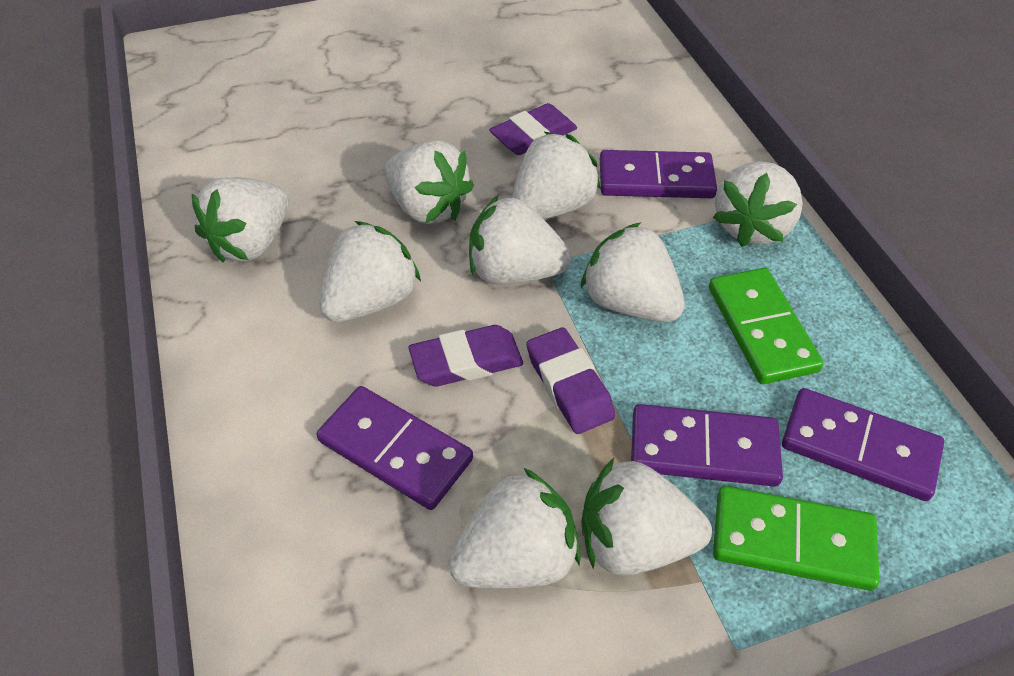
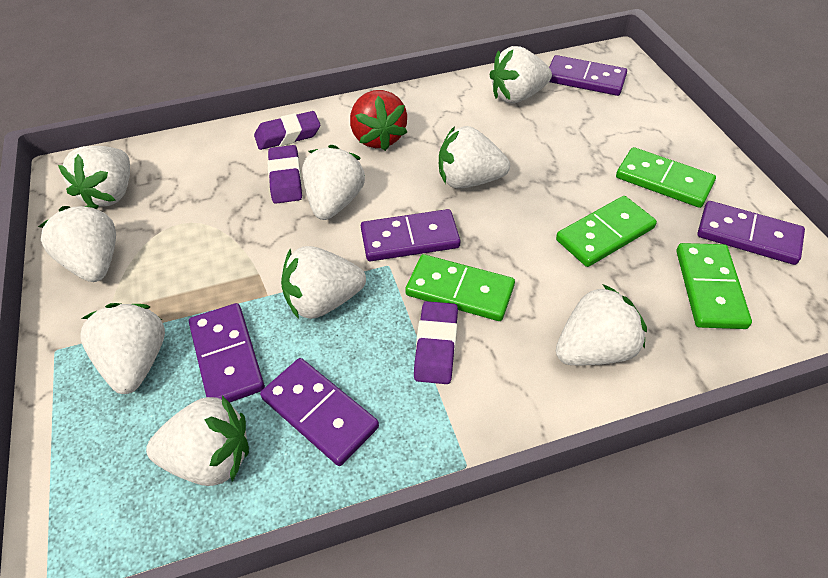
green domino: 2 -> 4
purple domino: 4 -> 5
red strawberry: 0 -> 1

